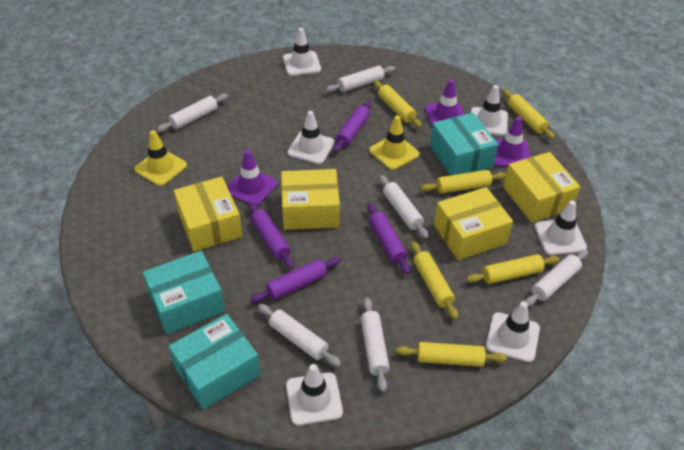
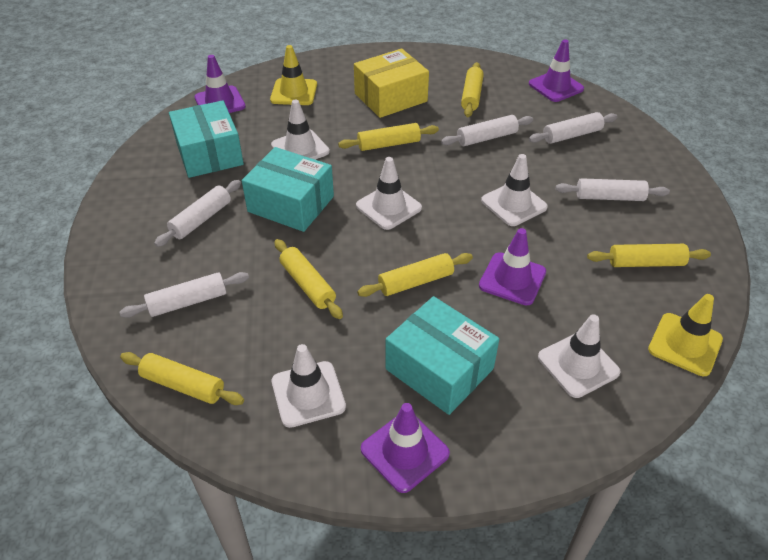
purple rolling pin: 4 -> 0
purple traffic cone: 3 -> 4
white rolling pin: 6 -> 5
white traffic cone: 6 -> 5
yellow box: 4 -> 1

